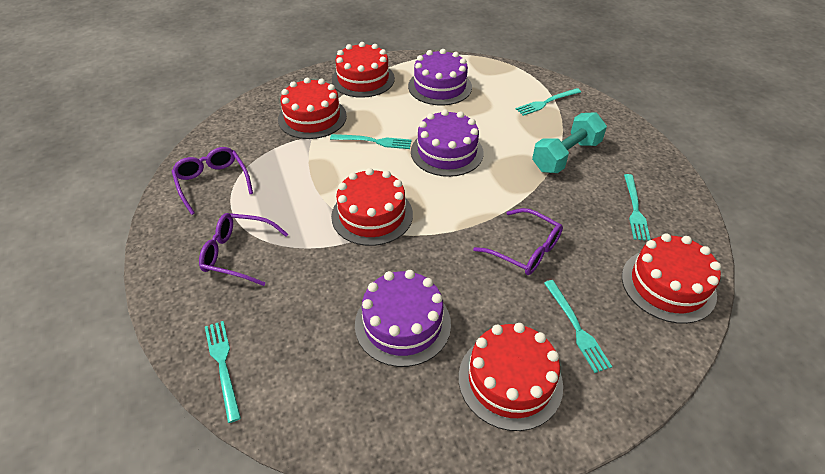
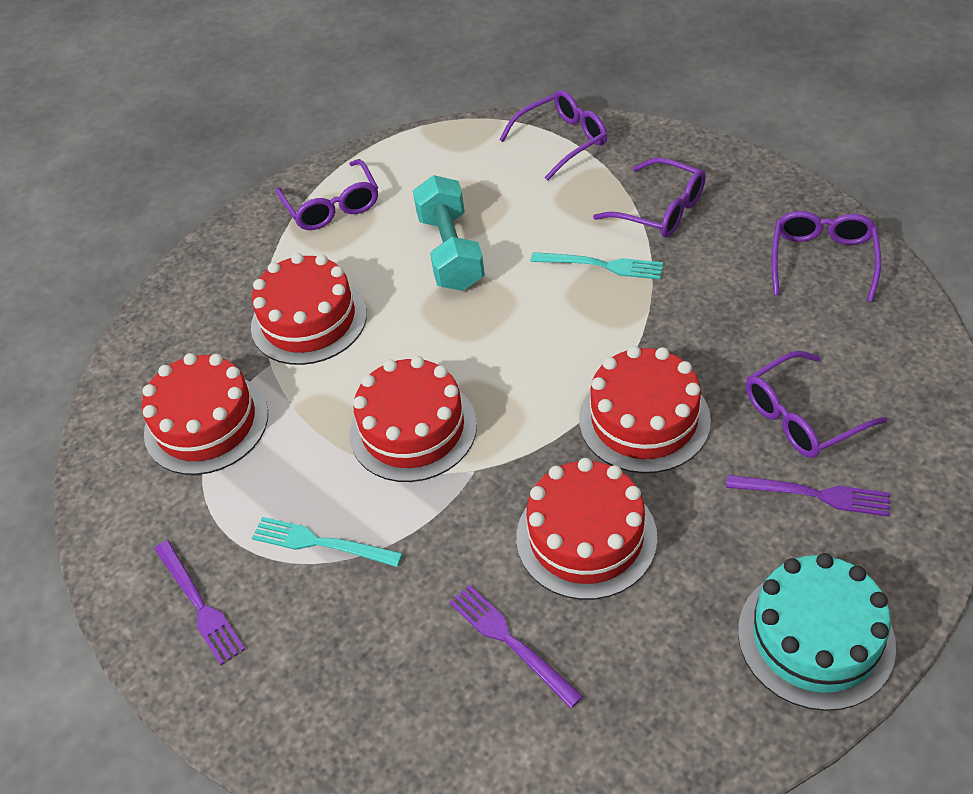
purple cake: 3 -> 0
purple fork: 0 -> 3
purple glasses: 3 -> 5
turquoise cake: 0 -> 1
turquoise fork: 5 -> 2

